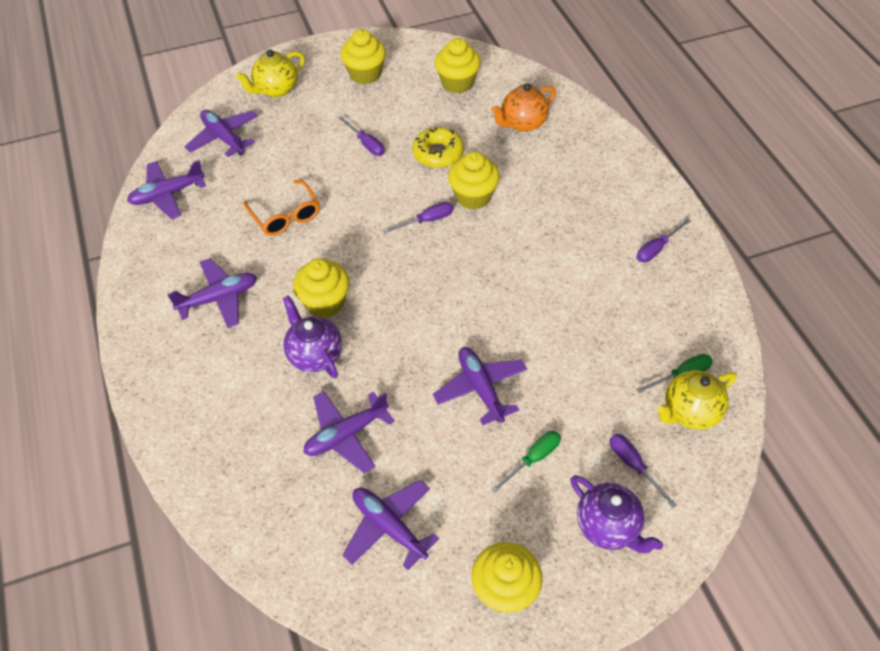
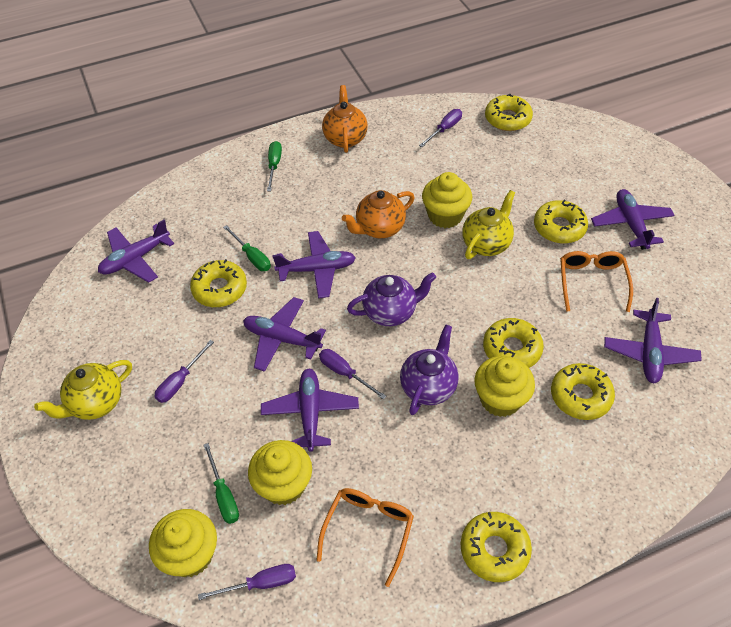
green screwdriver: 2 -> 3
orange glasses: 1 -> 2
orange teapot: 1 -> 2
yellow cupcake: 5 -> 4
yellow donut: 1 -> 6

